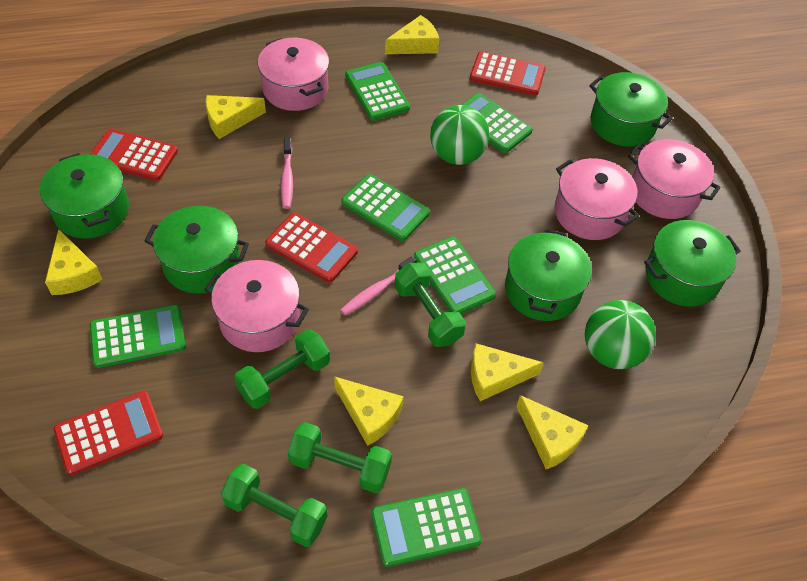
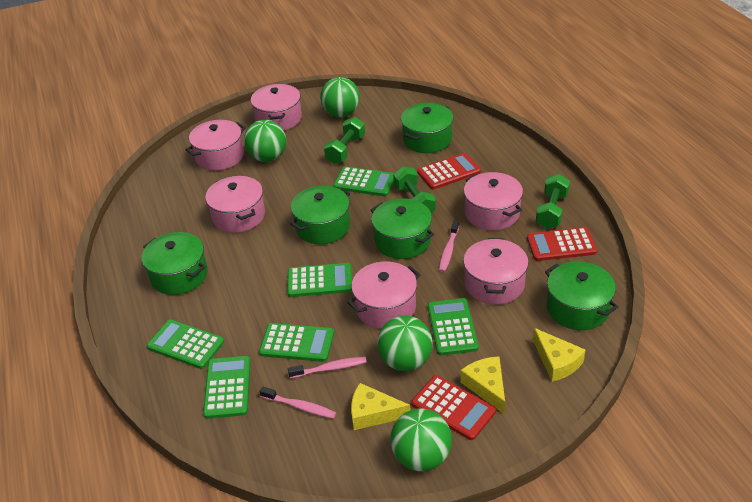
green ball: 2 -> 4
green dumbbell: 4 -> 3
pink pot: 4 -> 6
pink toothbrush: 2 -> 3
red calculator: 4 -> 3
yellow cheese: 6 -> 3

